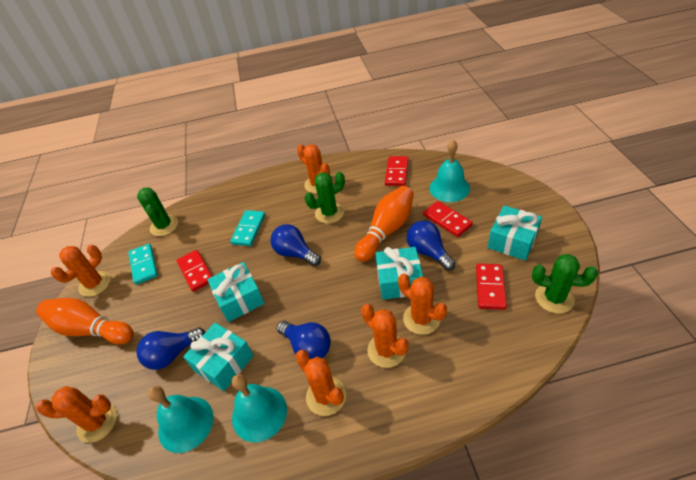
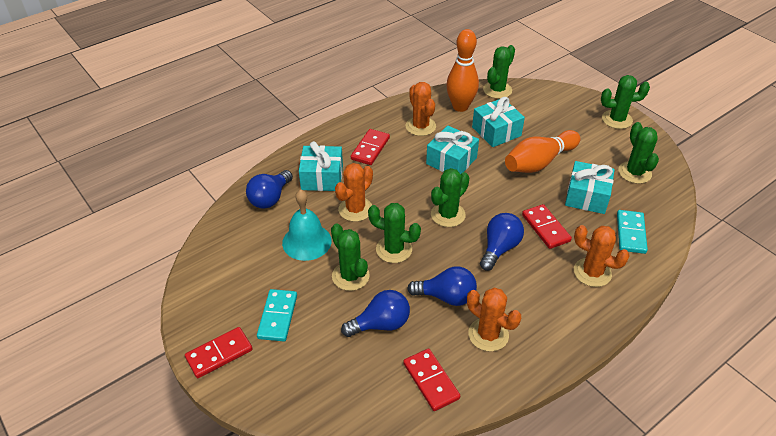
green cactus: 3 -> 6
orange cactus: 6 -> 4
turquoise bell: 3 -> 1

